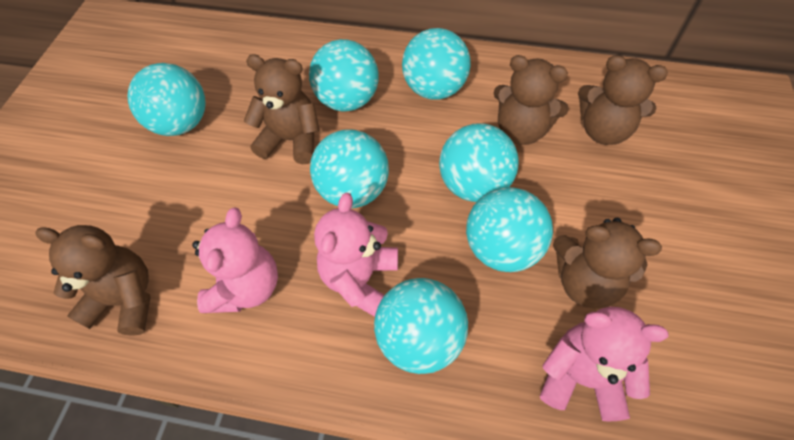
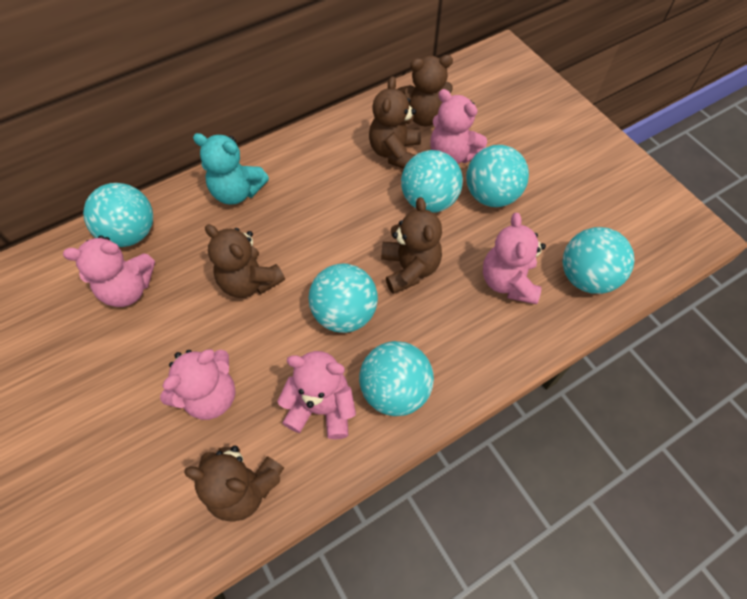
pink teddy bear: 3 -> 5
turquoise ball: 7 -> 6
turquoise teddy bear: 0 -> 1

